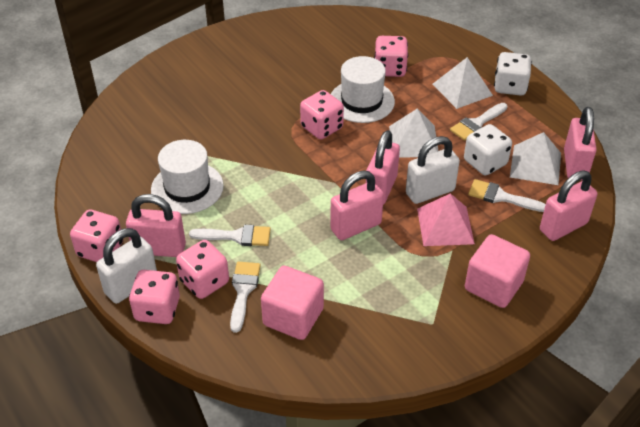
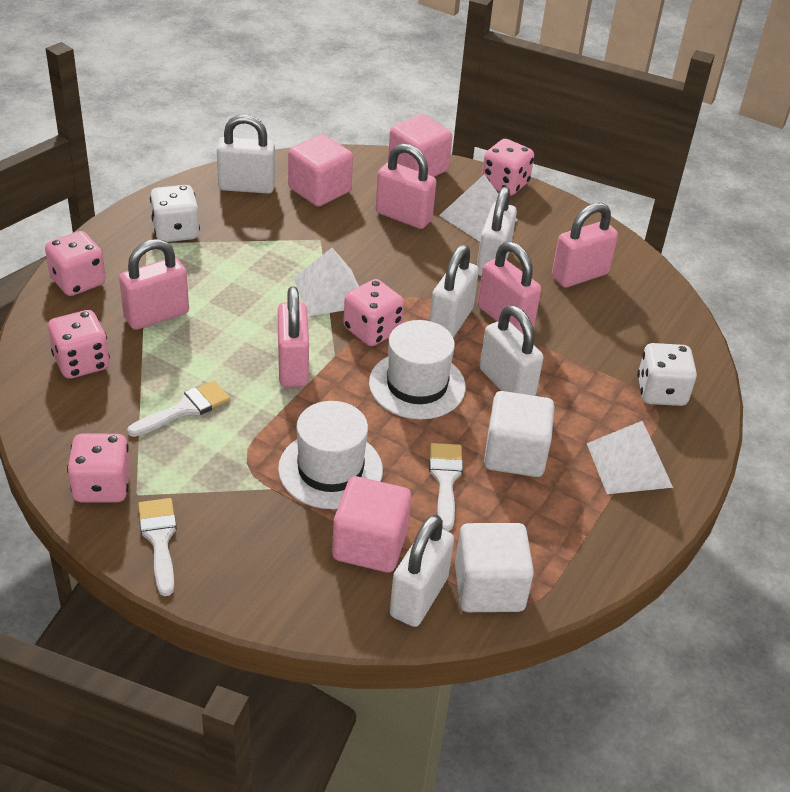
pink cube: 2 -> 3
pink pyramid: 1 -> 0
white brush: 4 -> 3
white cube: 0 -> 2
white padlock: 2 -> 5

